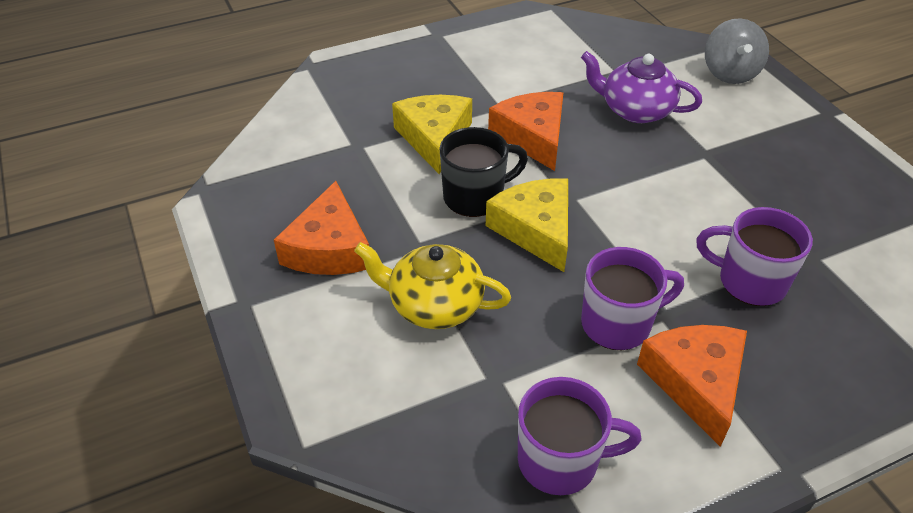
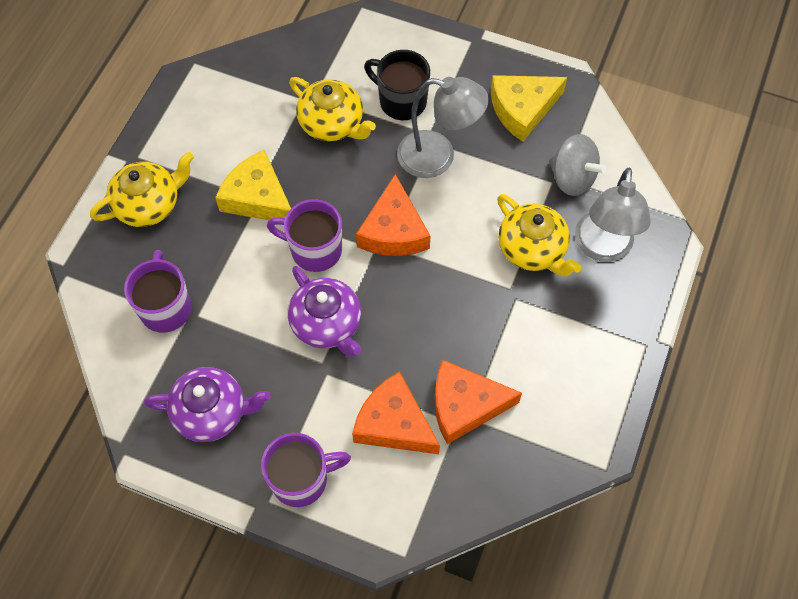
grey lamp: 0 -> 2
purple teapot: 1 -> 2
yellow teapot: 1 -> 3

